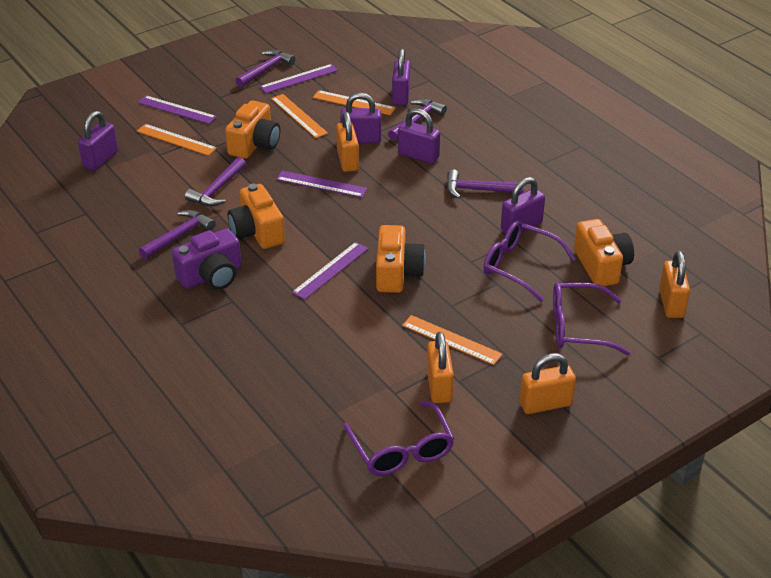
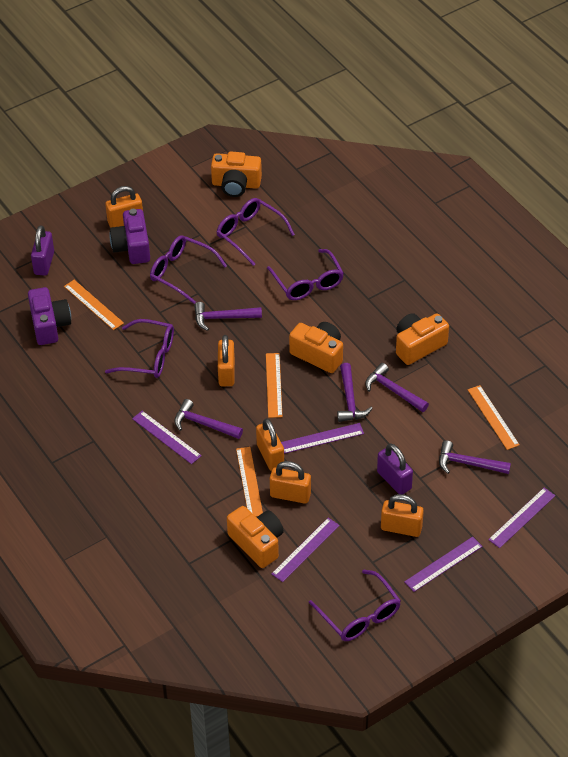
orange padlock: 4 -> 5
purple camera: 1 -> 2
purple glasses: 3 -> 5
purple padlock: 5 -> 2
purple ruler: 4 -> 5

